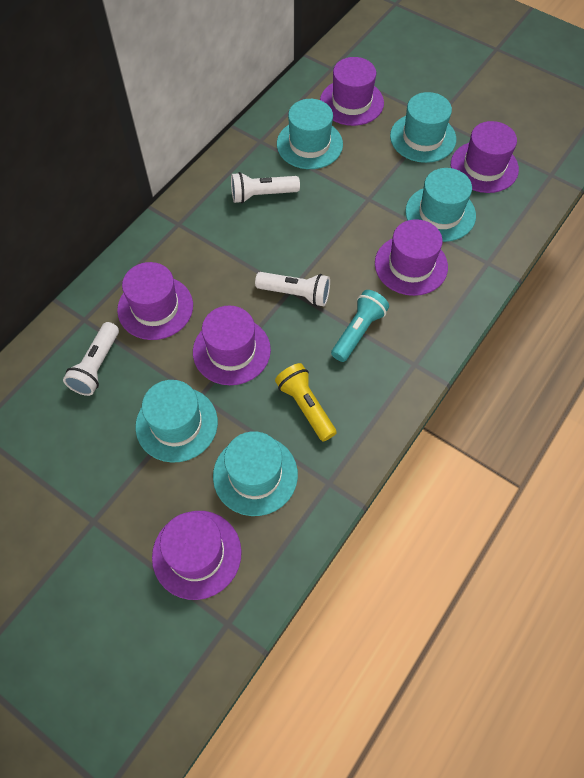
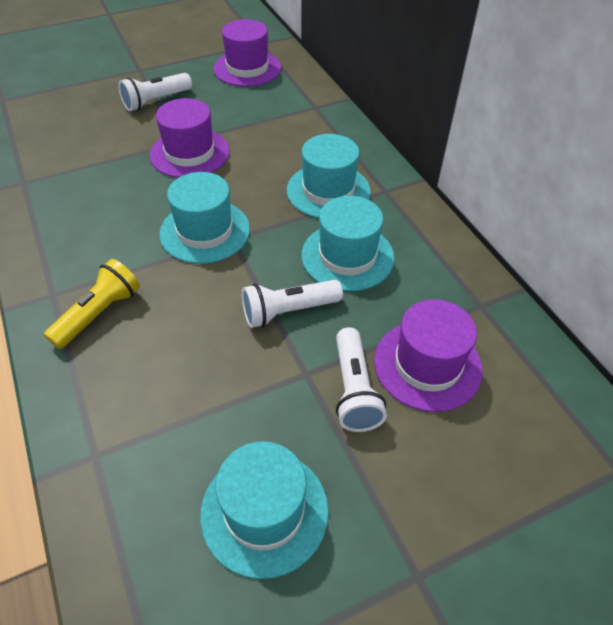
purple hat: 6 -> 3
turquoise flashlight: 1 -> 0
turquoise hat: 5 -> 4

